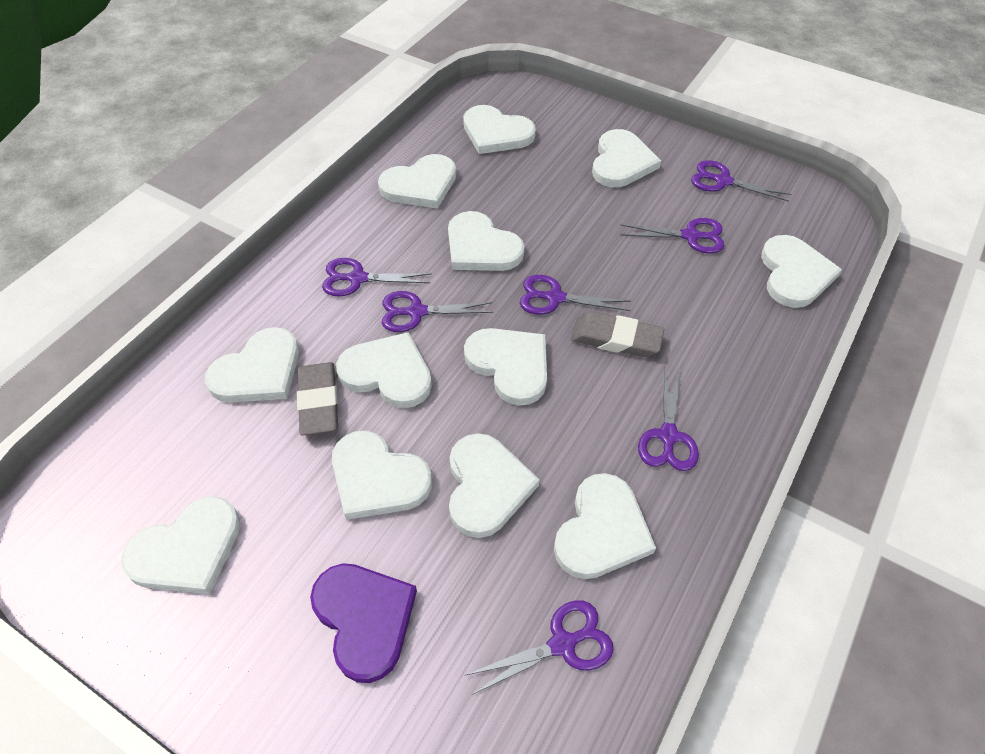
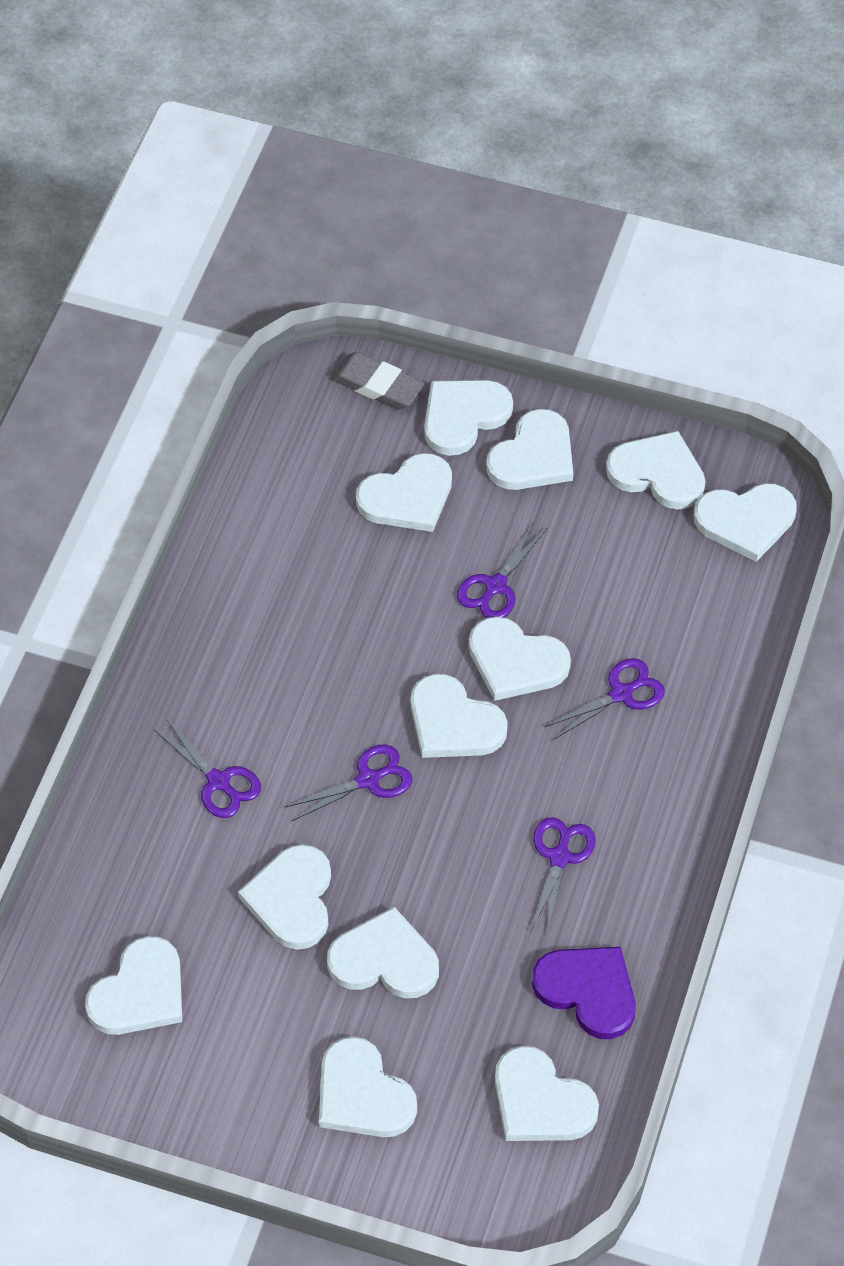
grey eraser: 2 -> 1
purple scissors: 7 -> 5

